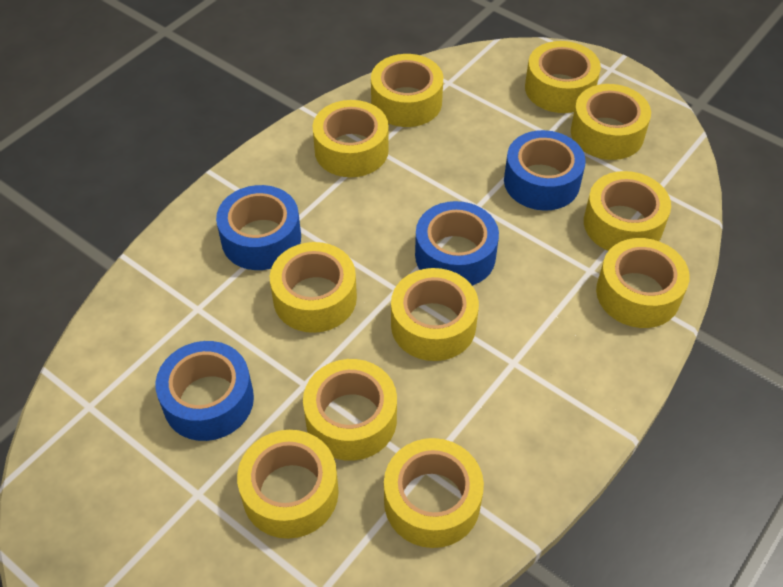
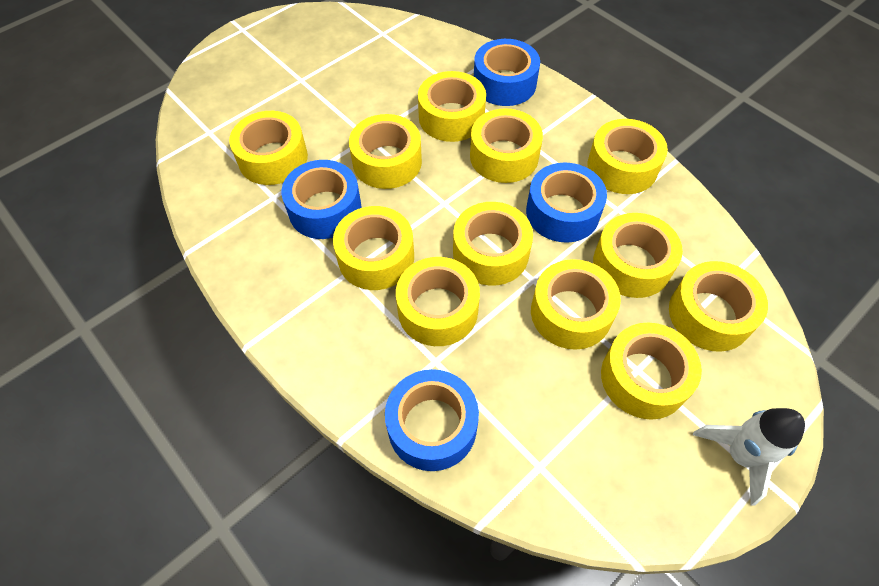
white rocket: 0 -> 1
yellow tape: 11 -> 12

